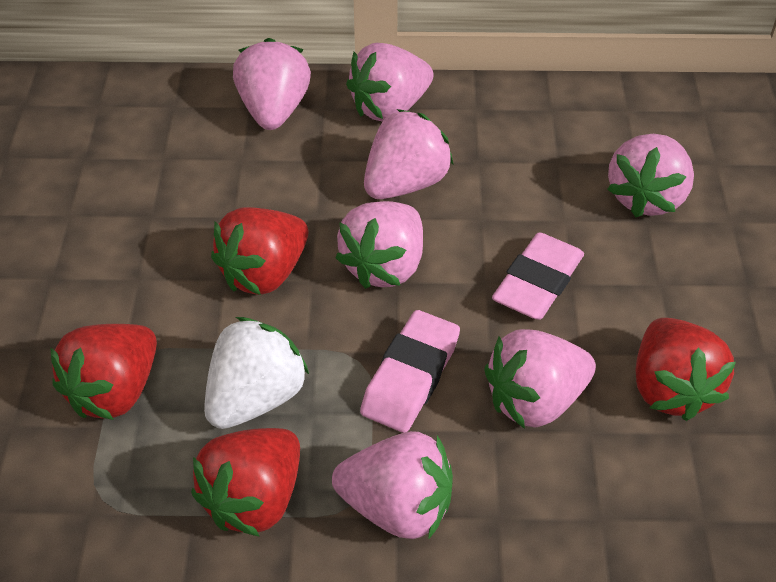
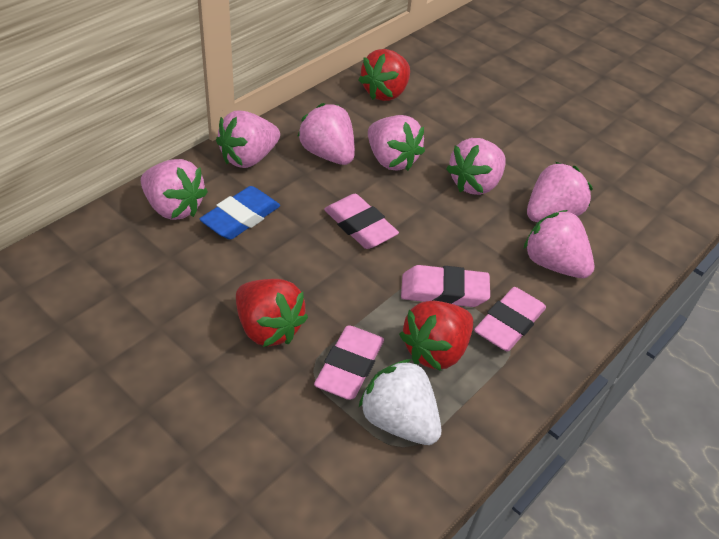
blue eraser: 0 -> 1
pink eraser: 2 -> 4
red strawberry: 4 -> 3

